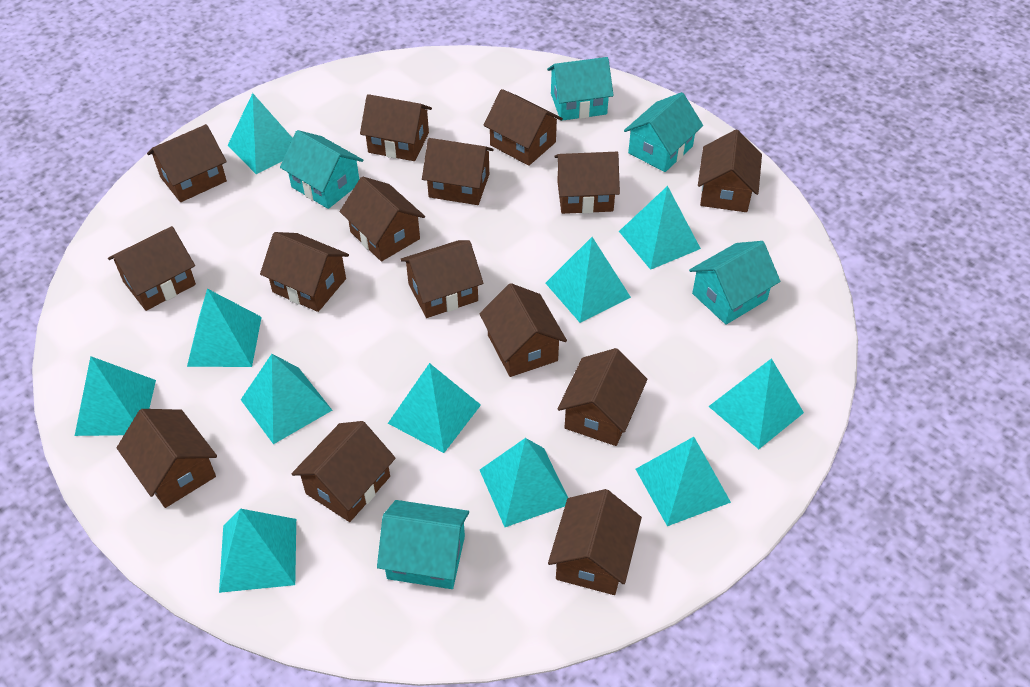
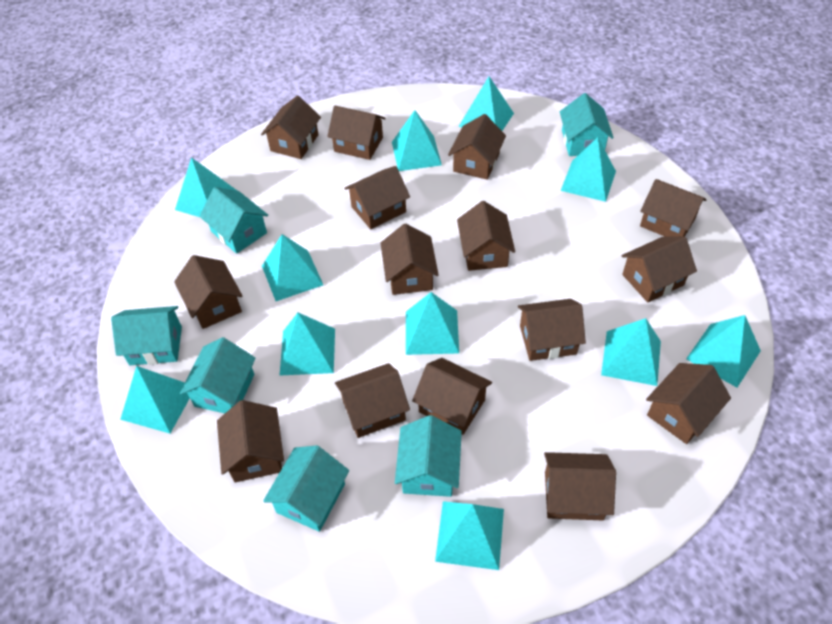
turquoise house: 5 -> 6

